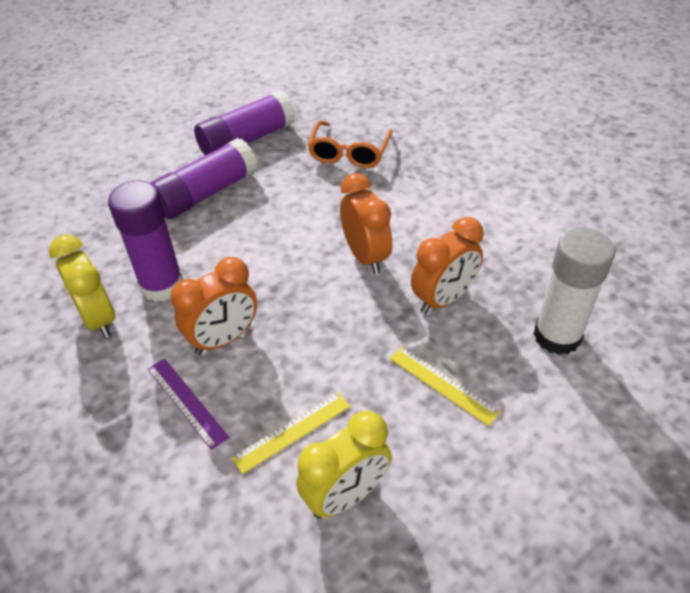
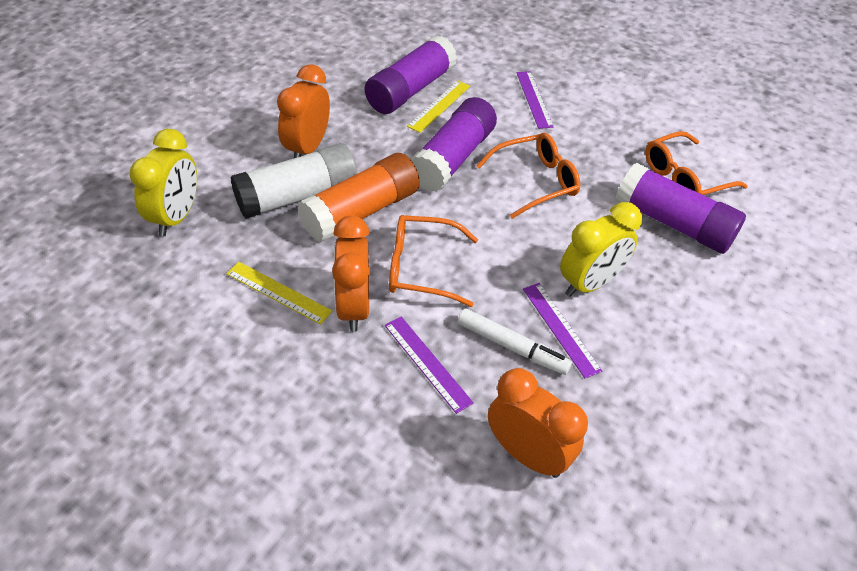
orange glasses: 1 -> 3
orange glue stick: 0 -> 1
purple ruler: 1 -> 3
white marker: 0 -> 1

